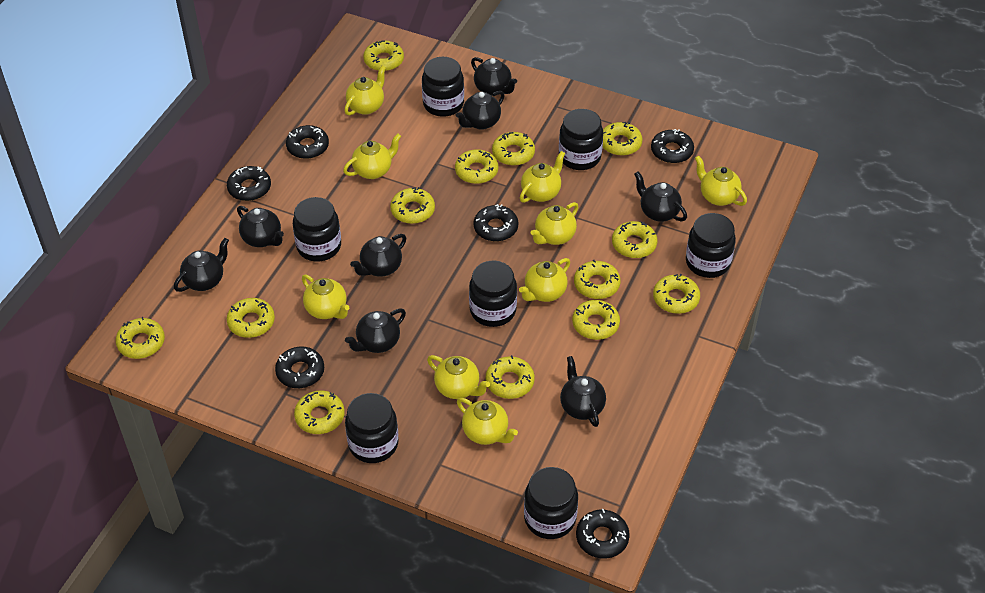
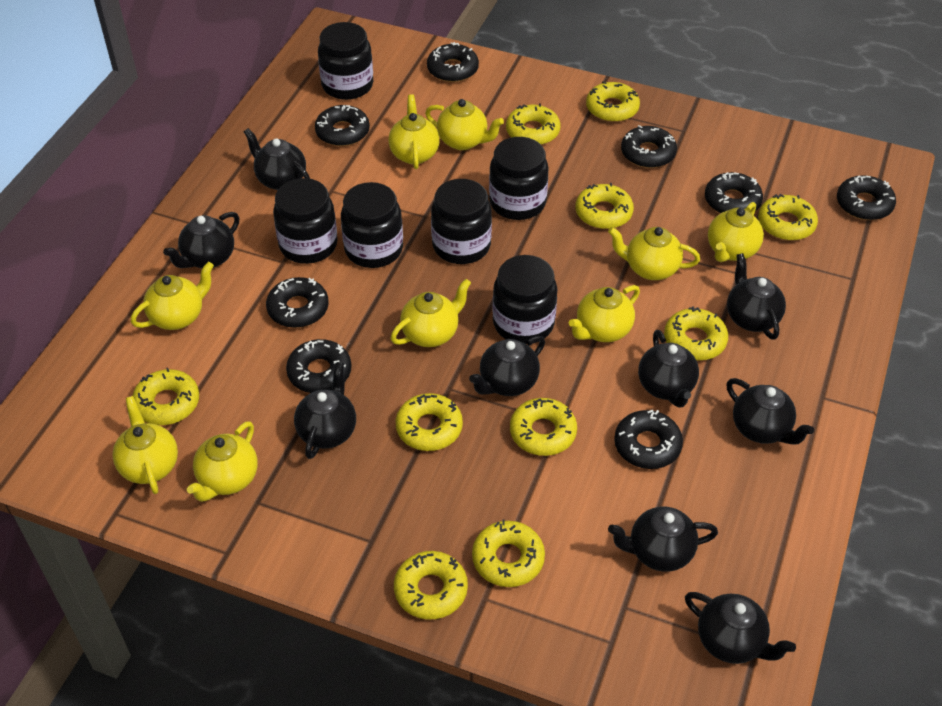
black donut: 6 -> 8
black jar: 7 -> 6
black teapot: 8 -> 9
yellow donut: 13 -> 10

